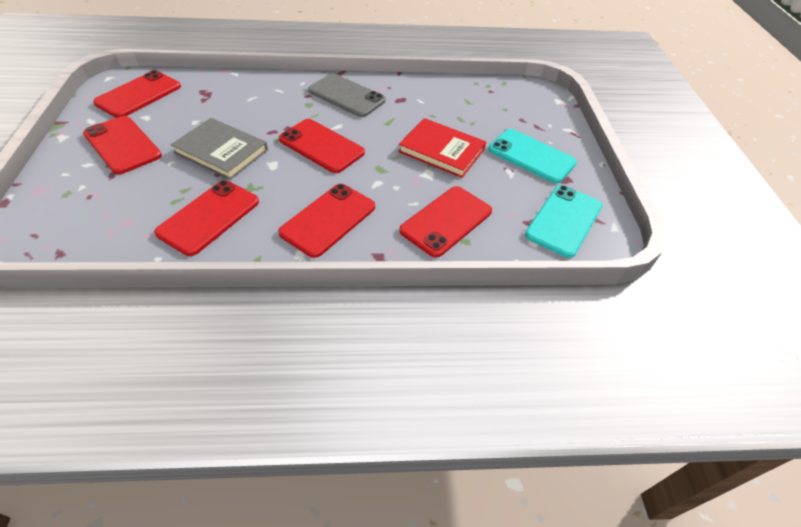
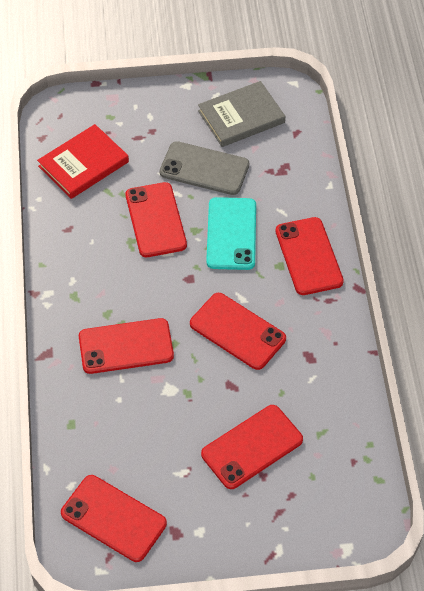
turquoise phone: 2 -> 1

